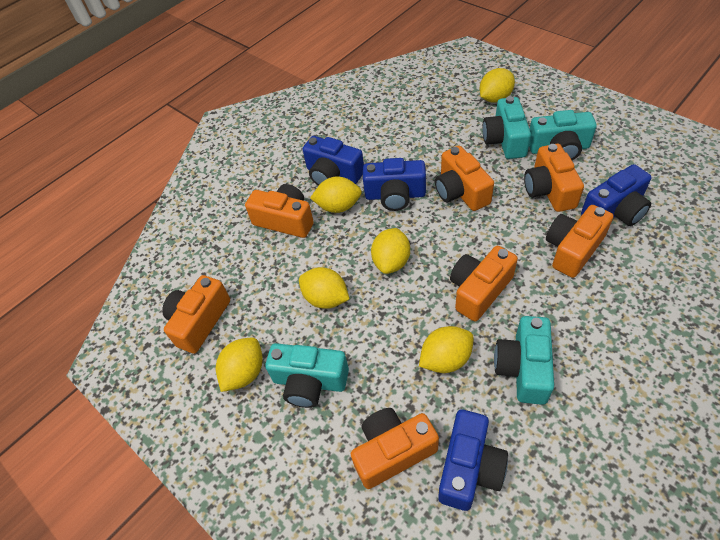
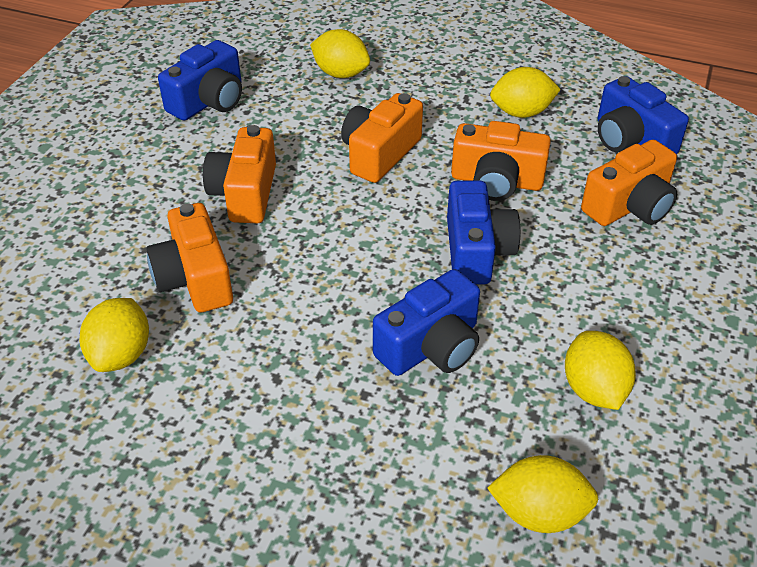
orange camera: 7 -> 5
turquoise camera: 4 -> 0
yellow lemon: 6 -> 5

